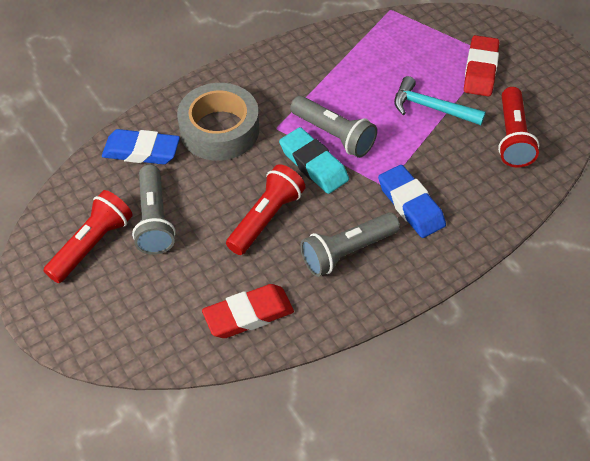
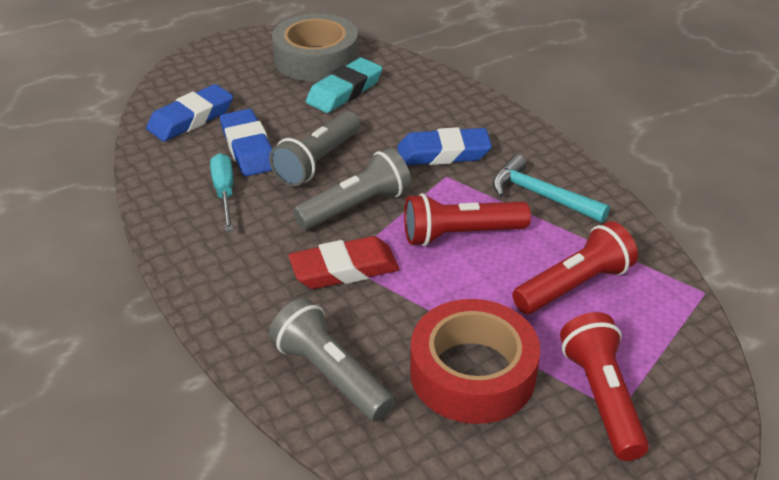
blue eraser: 2 -> 3
red eraser: 2 -> 1
red tape: 0 -> 1
turquoise screwdriver: 0 -> 1

